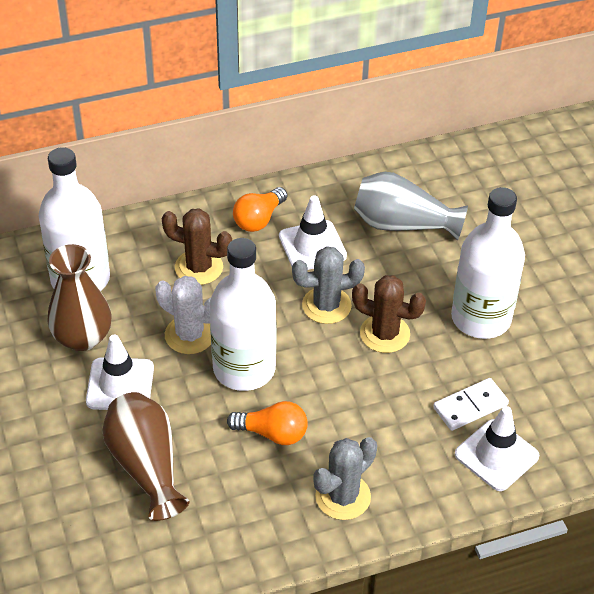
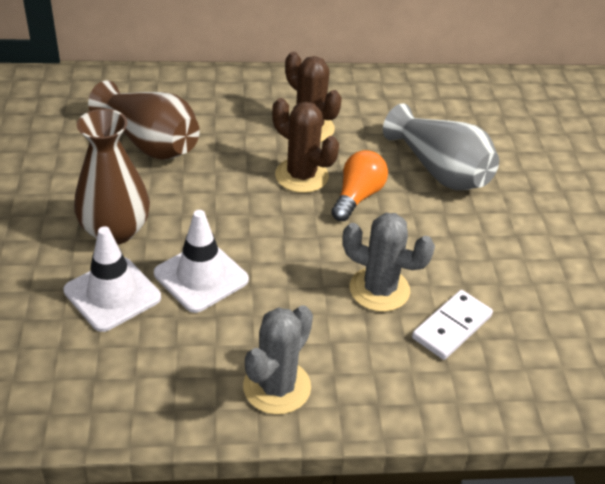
orange light bulb: 2 -> 1
white bottle: 3 -> 0
white cactus: 1 -> 0
white traffic cone: 3 -> 2

